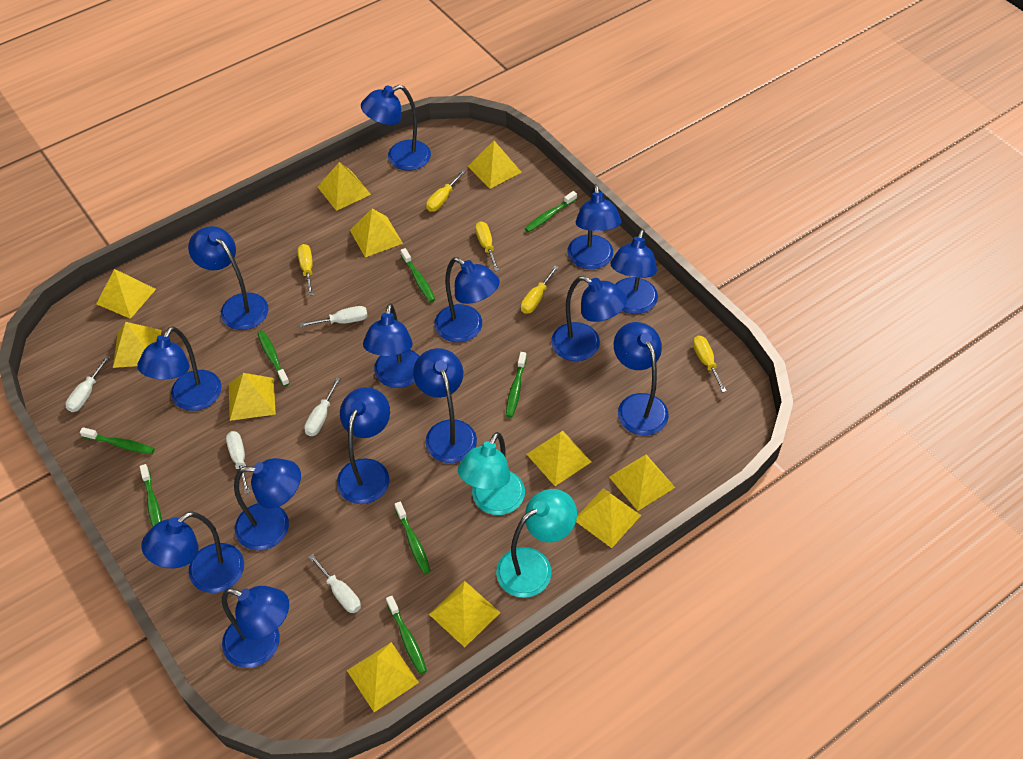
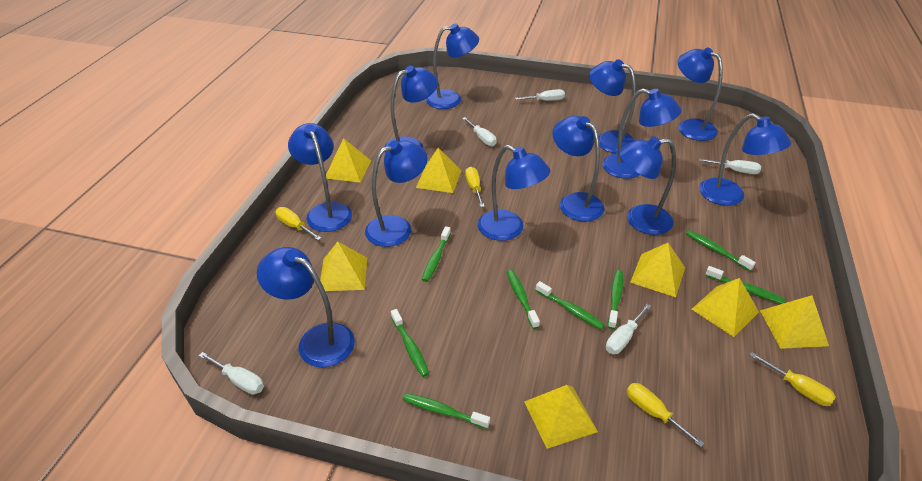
blue lamp: 14 -> 12
turquoise lamp: 2 -> 0
yellow pyramid: 11 -> 7
yellow screwdriver: 5 -> 4

